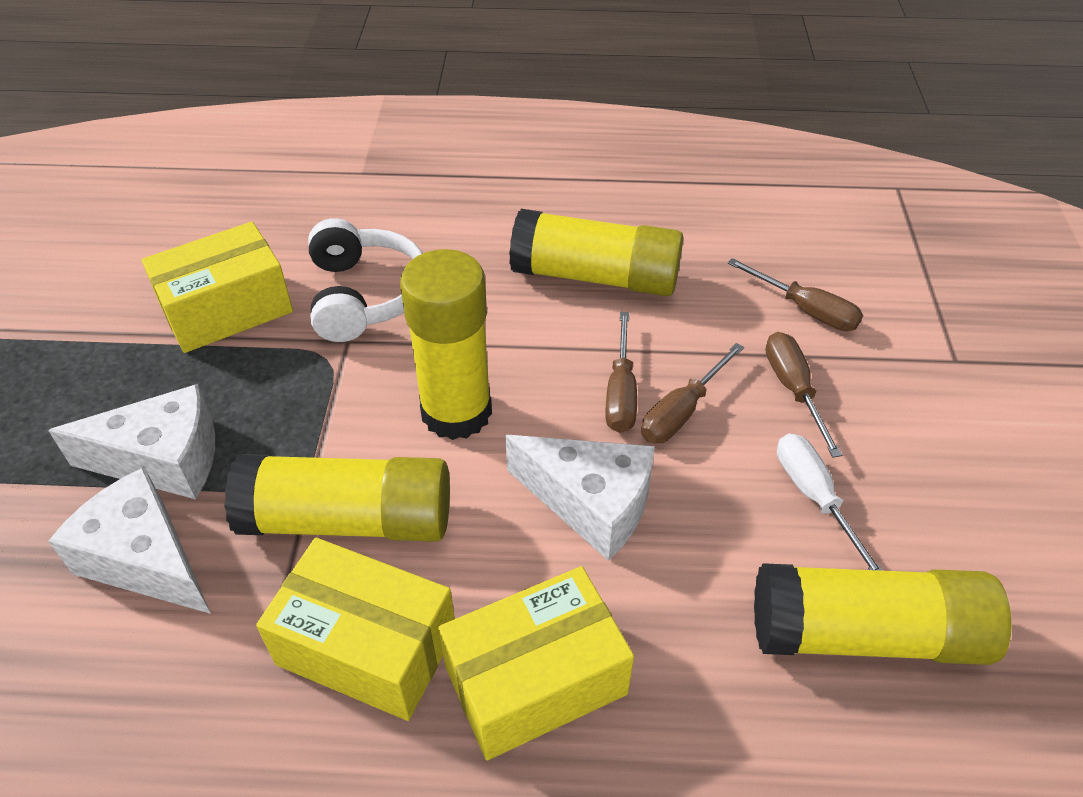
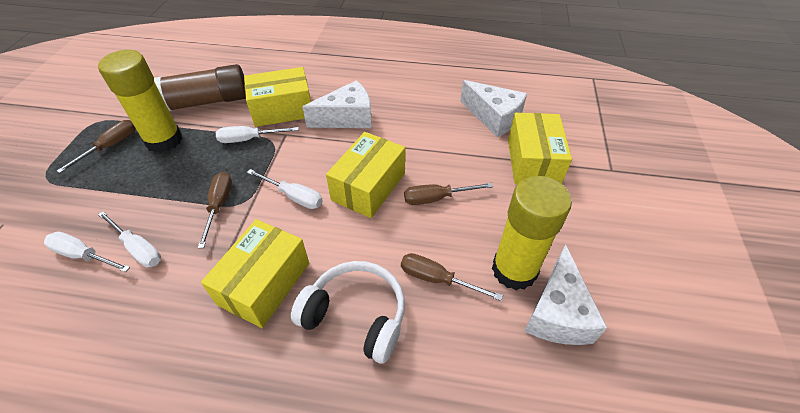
brown glue stick: 0 -> 1
white screwdriver: 1 -> 4
yellow box: 3 -> 4
yellow glue stick: 4 -> 2

